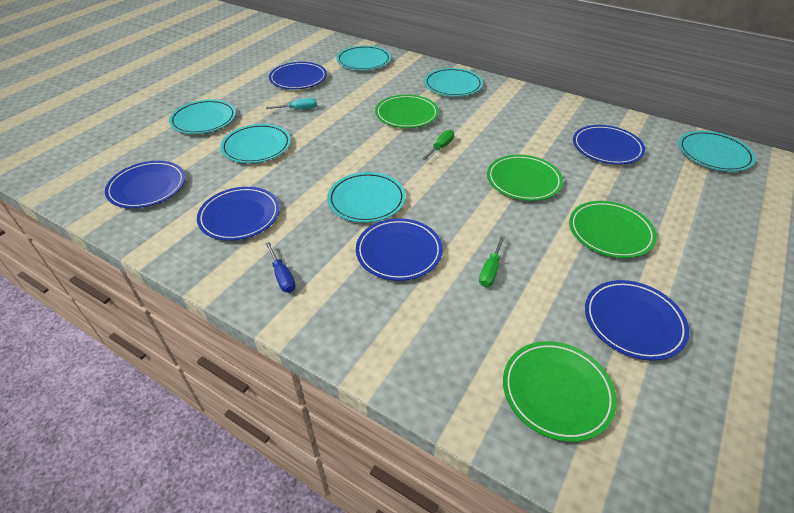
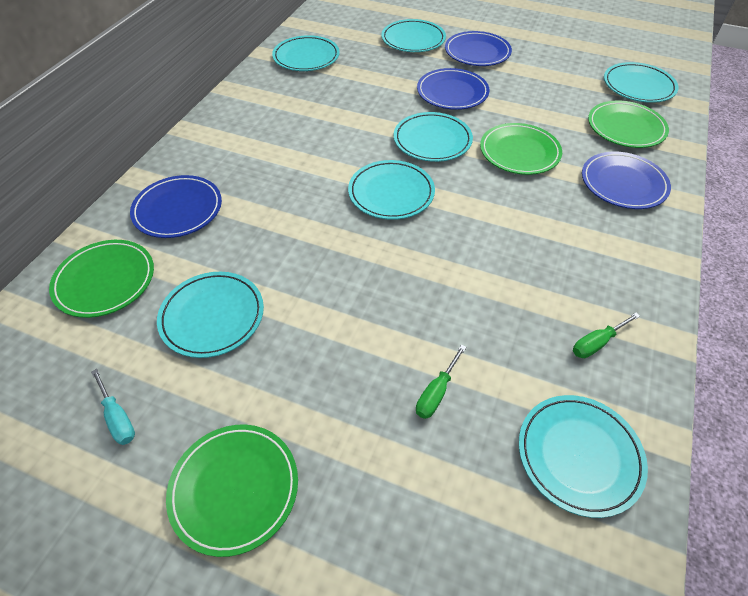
blue plate: 6 -> 4
blue screwdriver: 1 -> 0
turquoise plate: 6 -> 7

